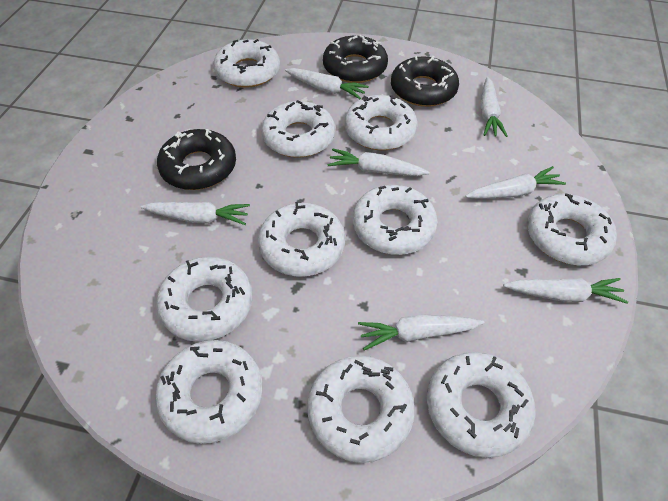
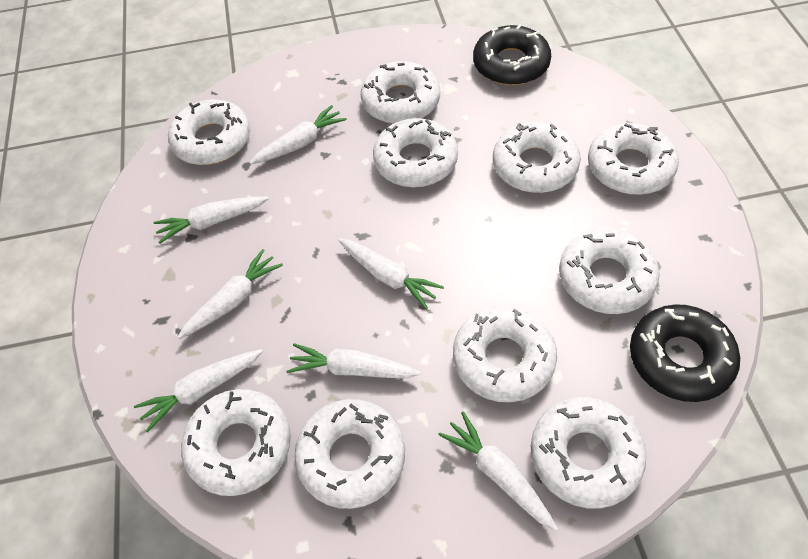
black donut: 3 -> 2

